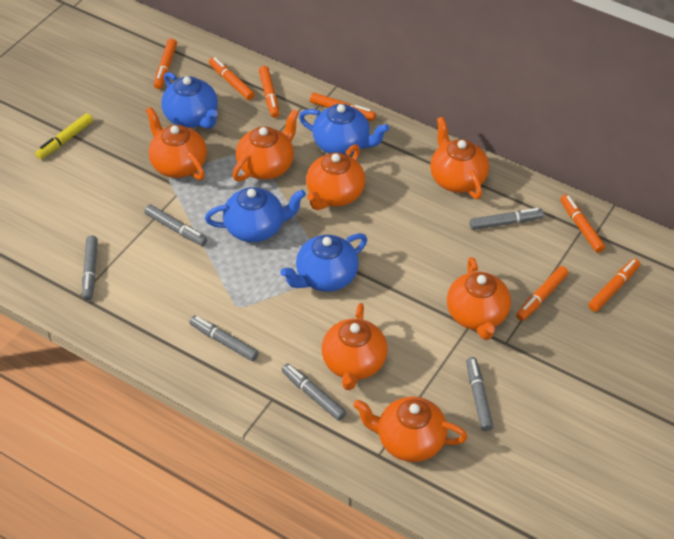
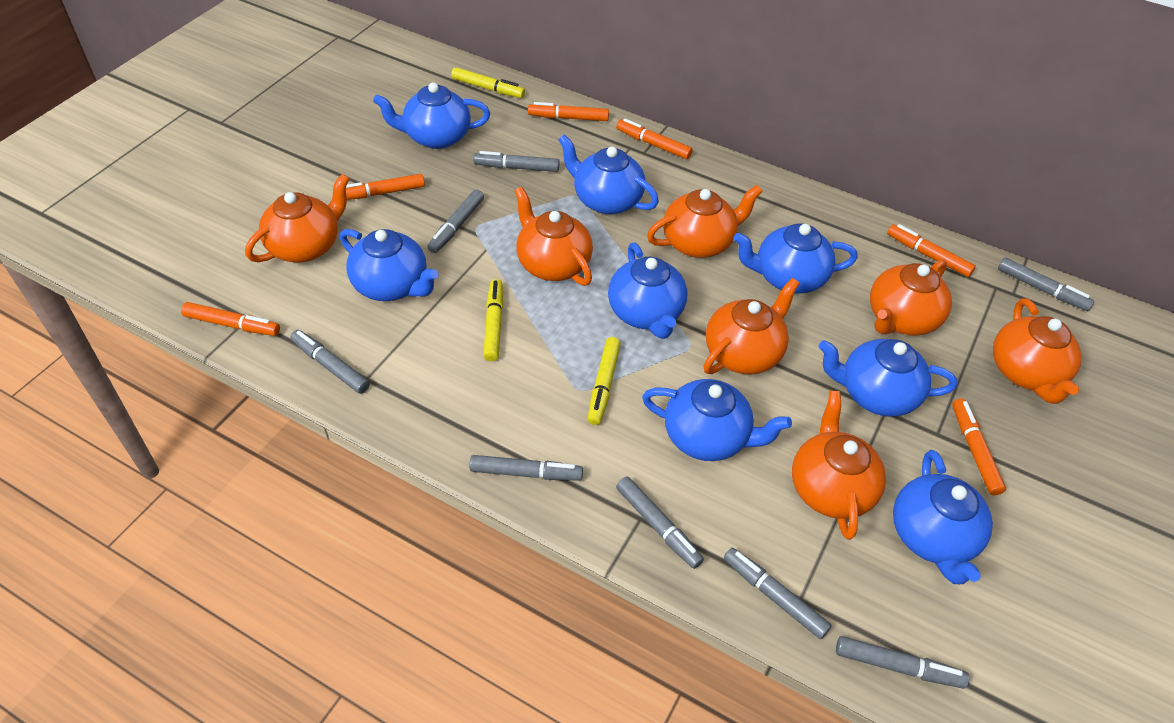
blue teapot: 4 -> 8
grey marker: 6 -> 8
orange marker: 7 -> 6
yellow marker: 1 -> 3

